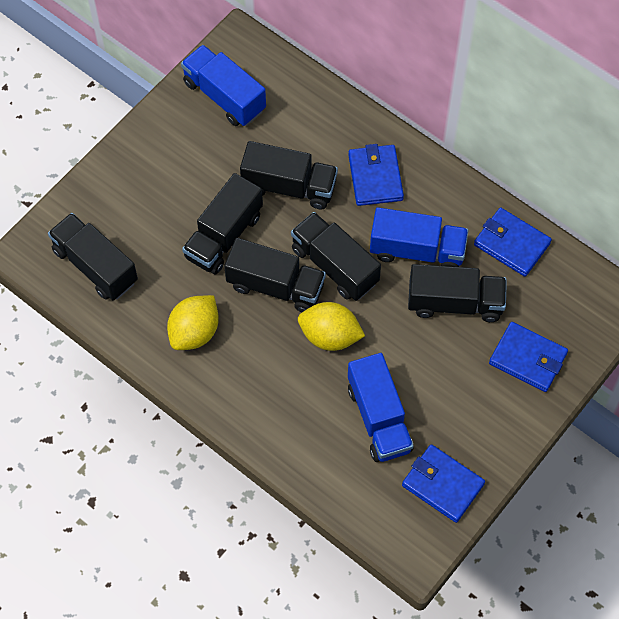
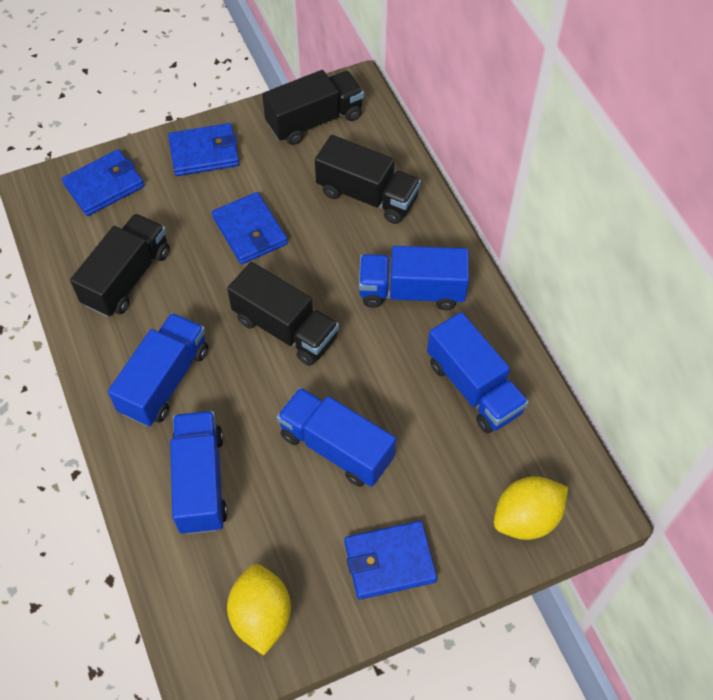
black truck: 6 -> 4
blue truck: 3 -> 5

